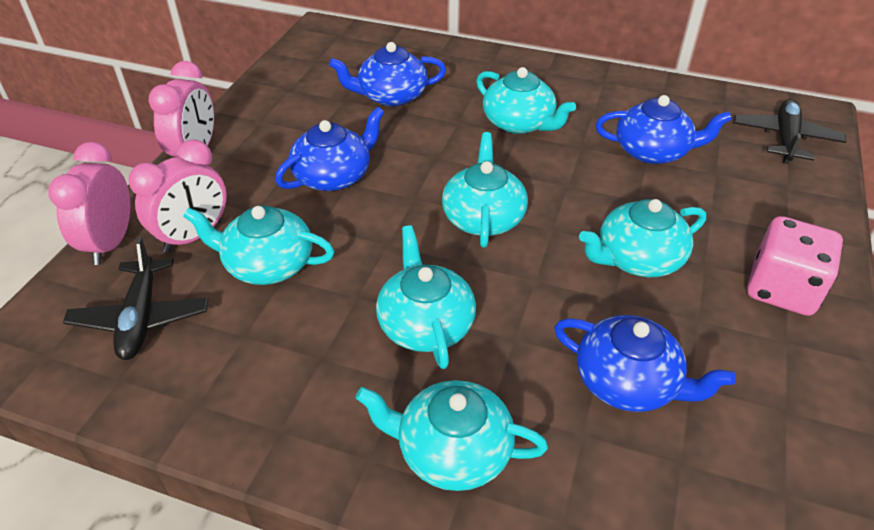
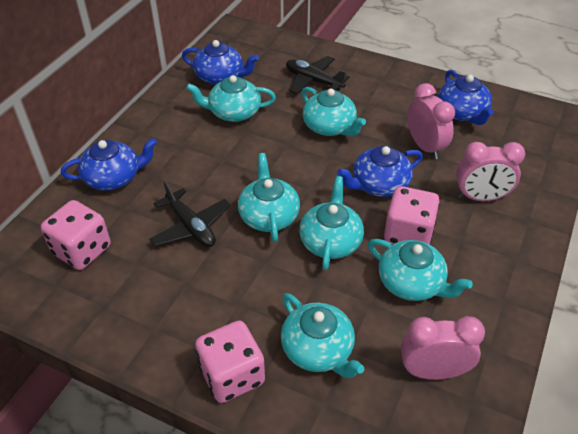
pink dice: 1 -> 3

